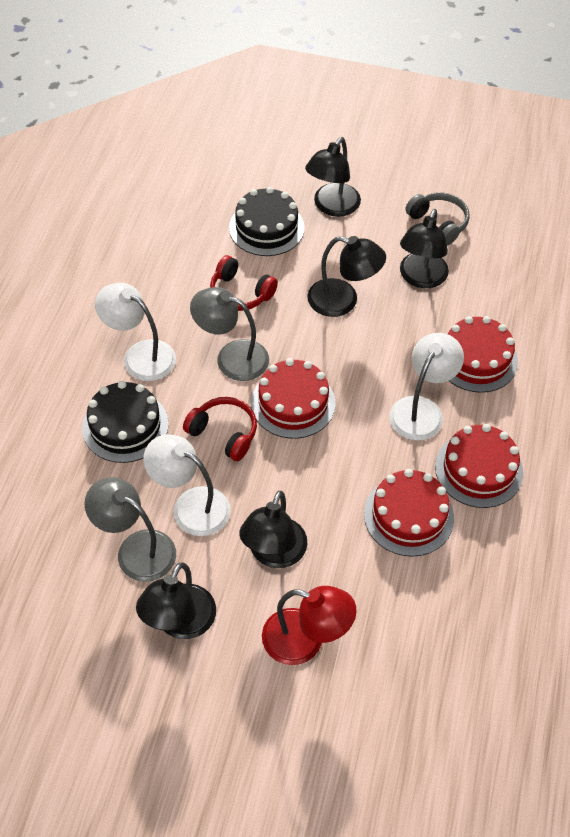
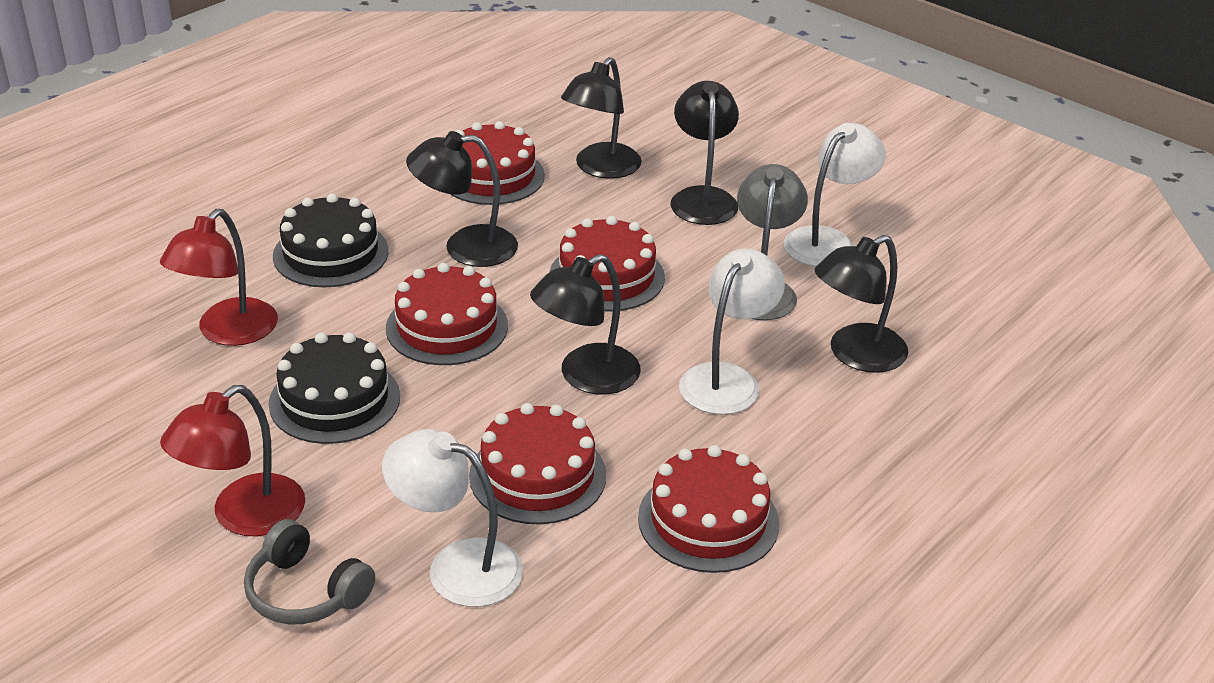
grey lamp: 2 -> 1
red cake: 4 -> 5
red headphones: 2 -> 0
red lamp: 1 -> 2

